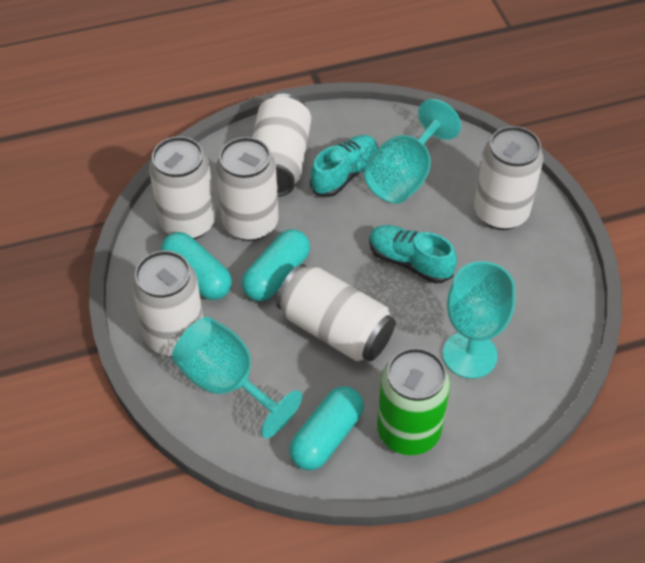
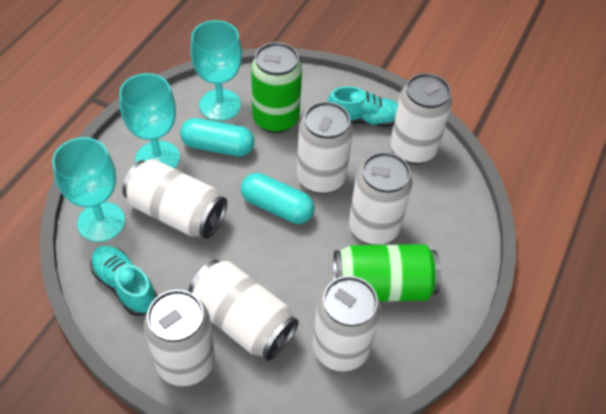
green can: 1 -> 2
turquoise capsule: 3 -> 2
white can: 6 -> 7

